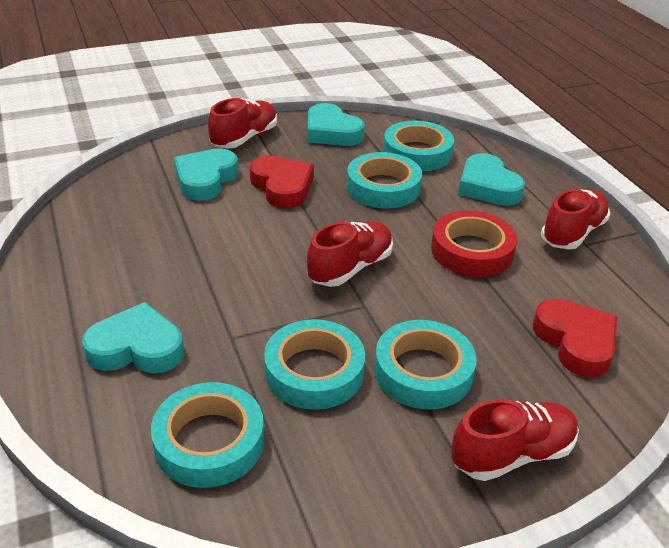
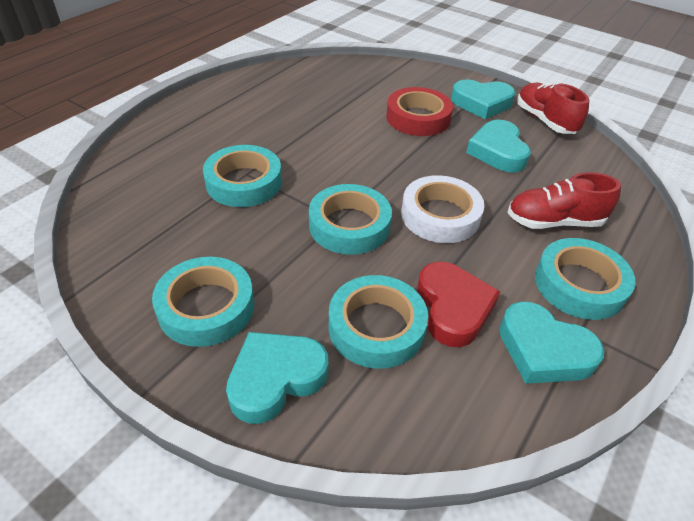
red heart: 2 -> 1
red shoe: 4 -> 2
white tape: 0 -> 1

